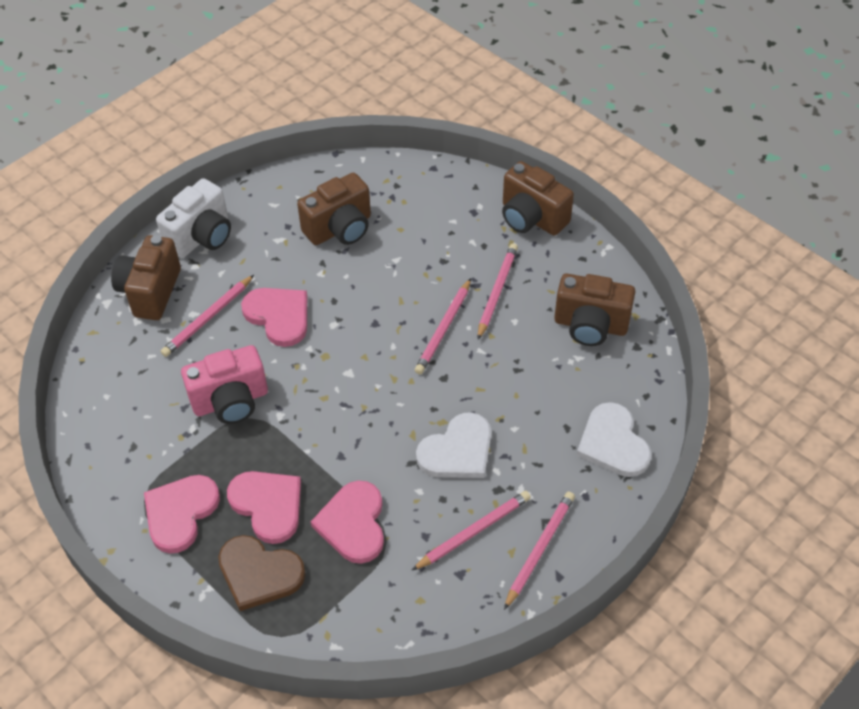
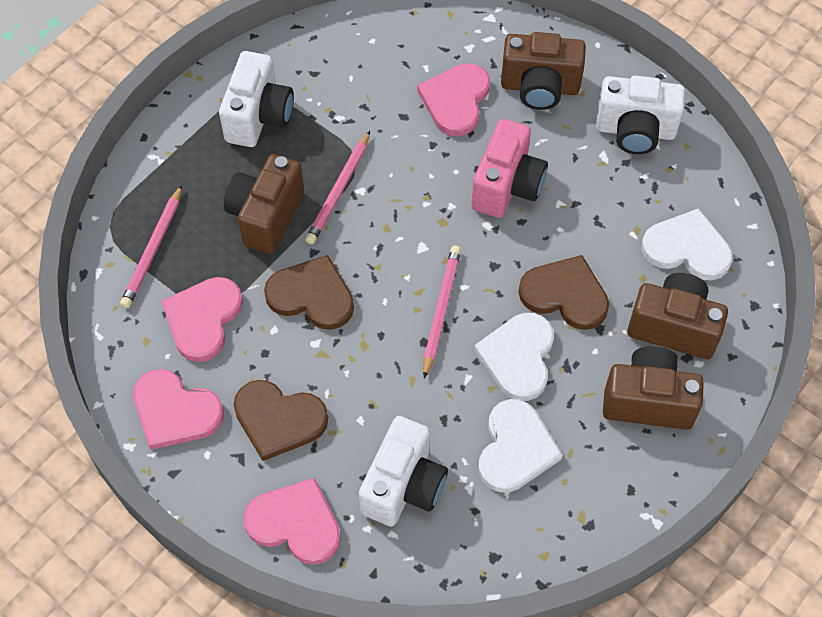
brown heart: 1 -> 3
pink pencil: 5 -> 3
white camera: 1 -> 3
white heart: 2 -> 3

